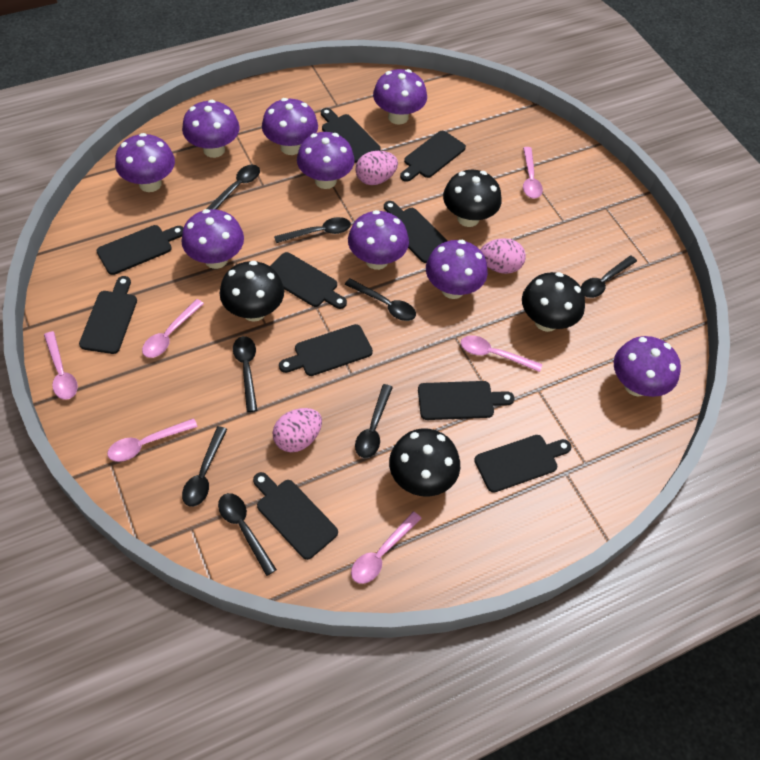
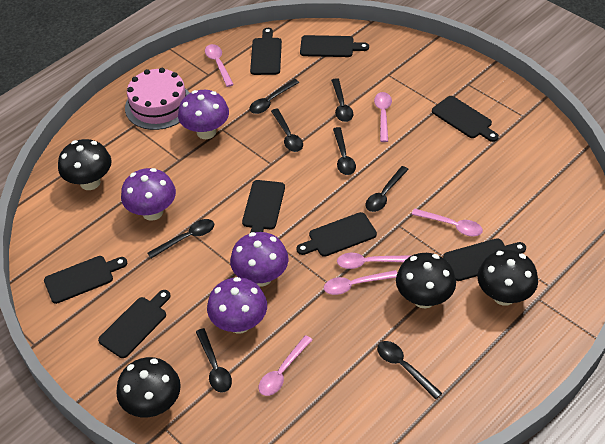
black cutting board: 10 -> 8
pink cake: 0 -> 1
pink egg: 3 -> 0
purple mushroom: 9 -> 4

